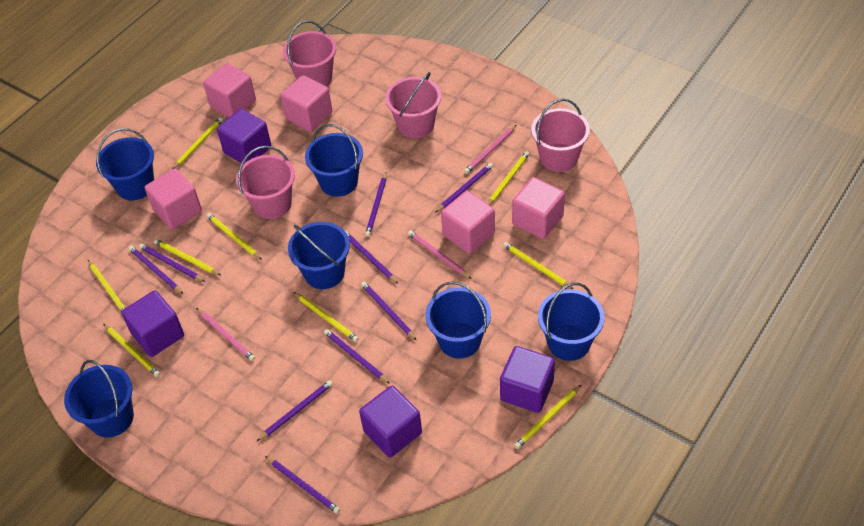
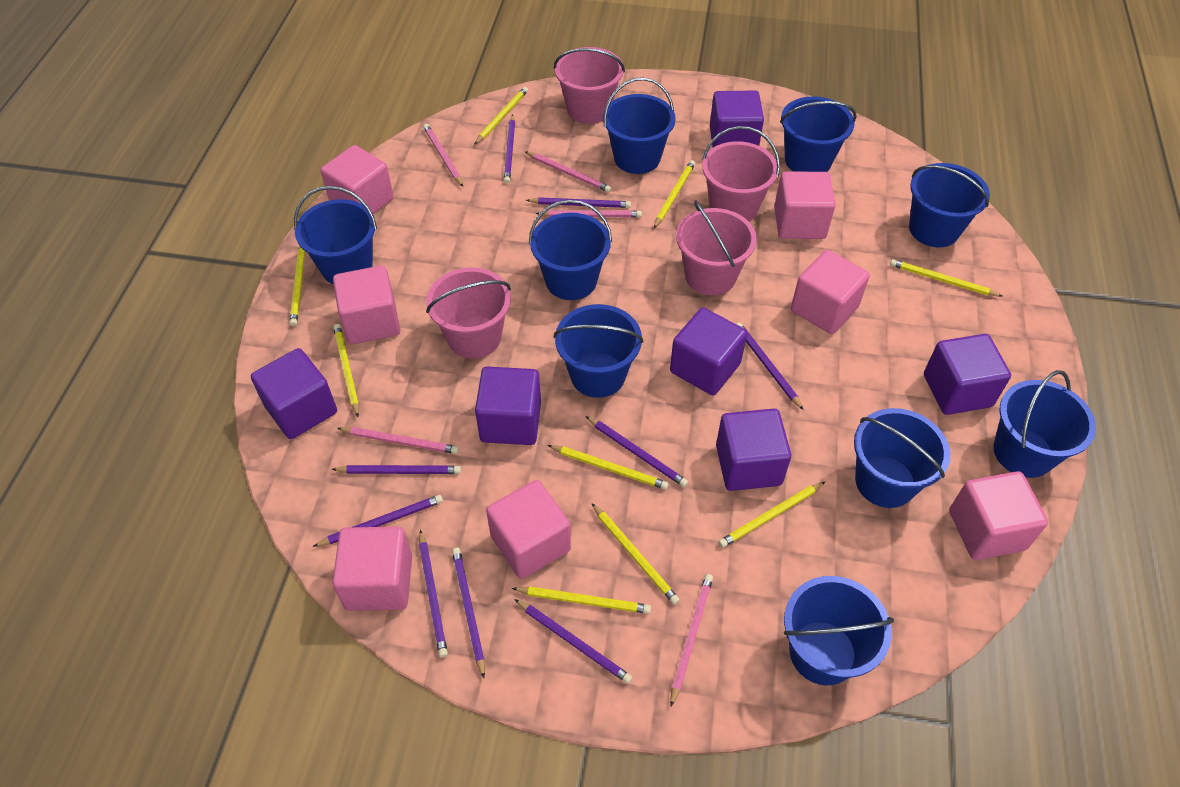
blue bucket: 6 -> 9
pink cube: 5 -> 7
pink pencil: 3 -> 5
purple cube: 4 -> 6

